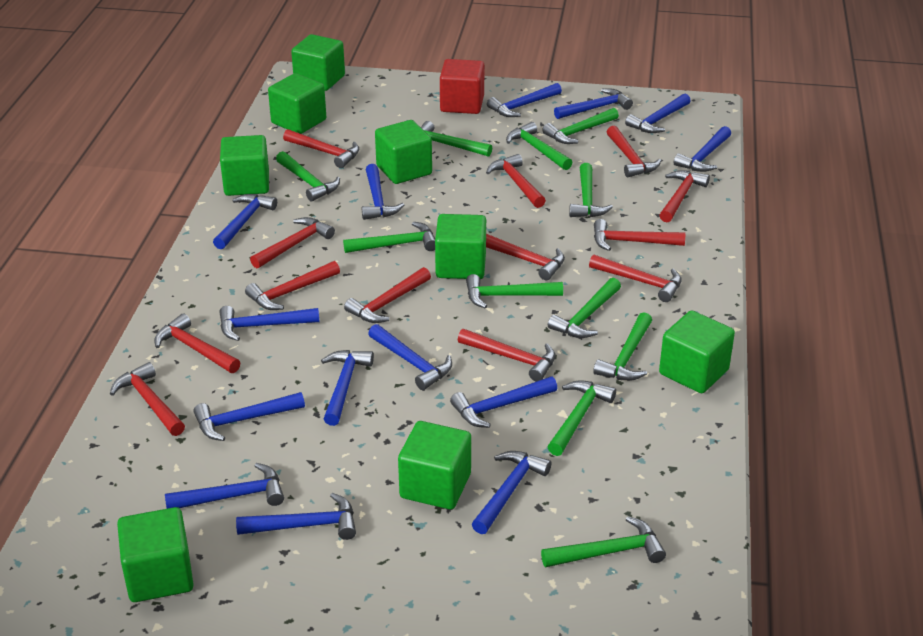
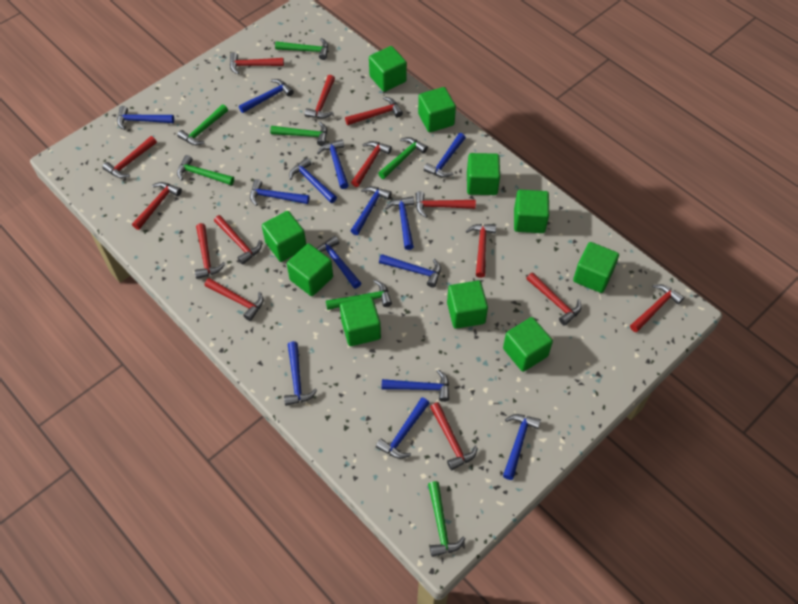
green cube: 8 -> 10
green hammer: 11 -> 7
red cube: 1 -> 0
red hammer: 13 -> 14

